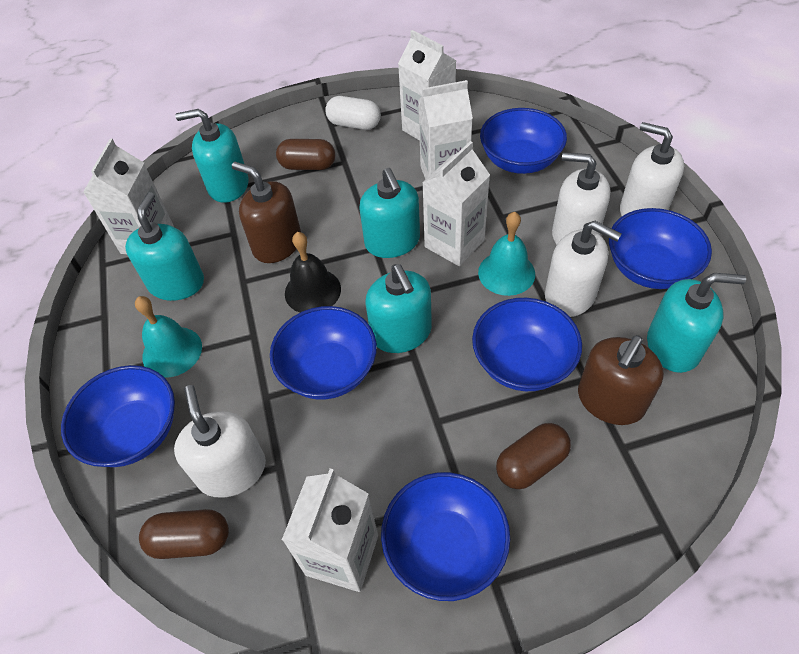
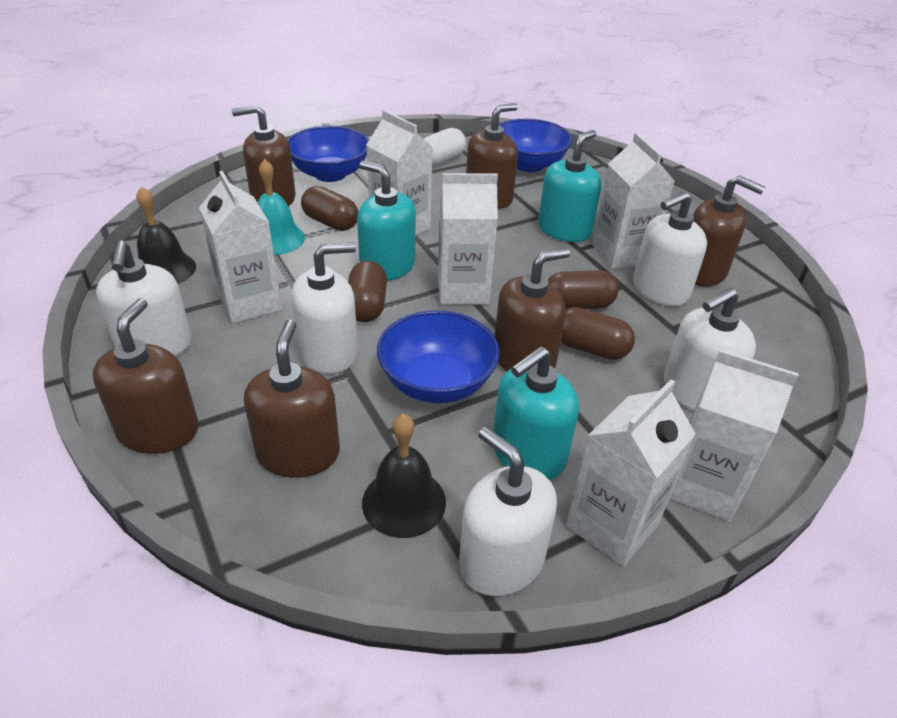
black bell: 1 -> 2
blue bowl: 6 -> 3
brown capsule: 3 -> 4
brown soap dispenser: 2 -> 6
turquoise bell: 2 -> 1
turquoise soap dispenser: 5 -> 3
white carton: 5 -> 6
white soap dispenser: 4 -> 5

